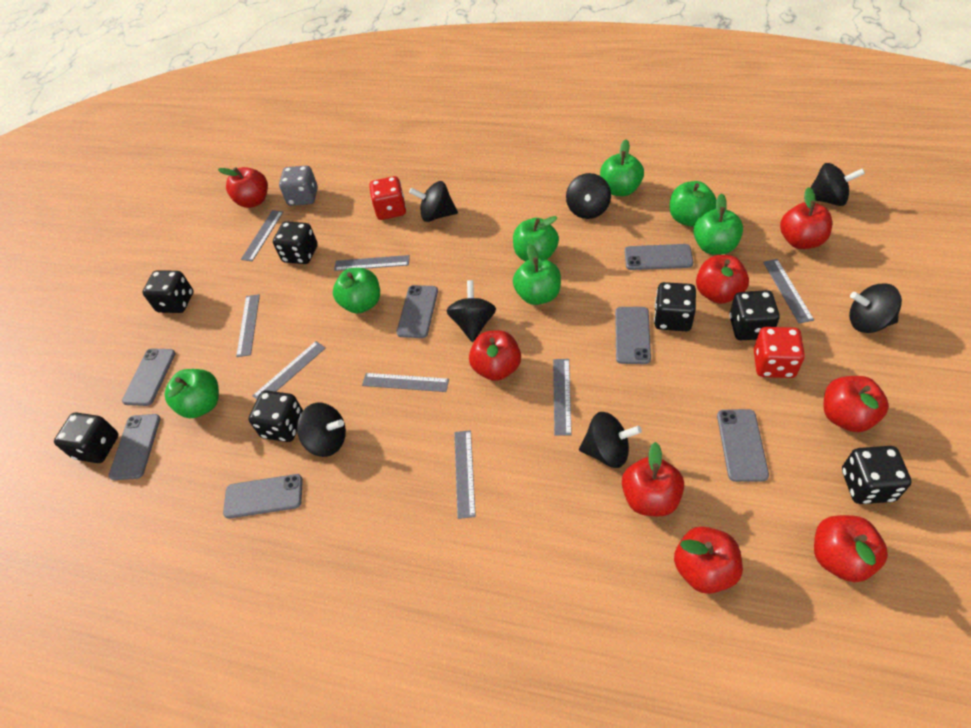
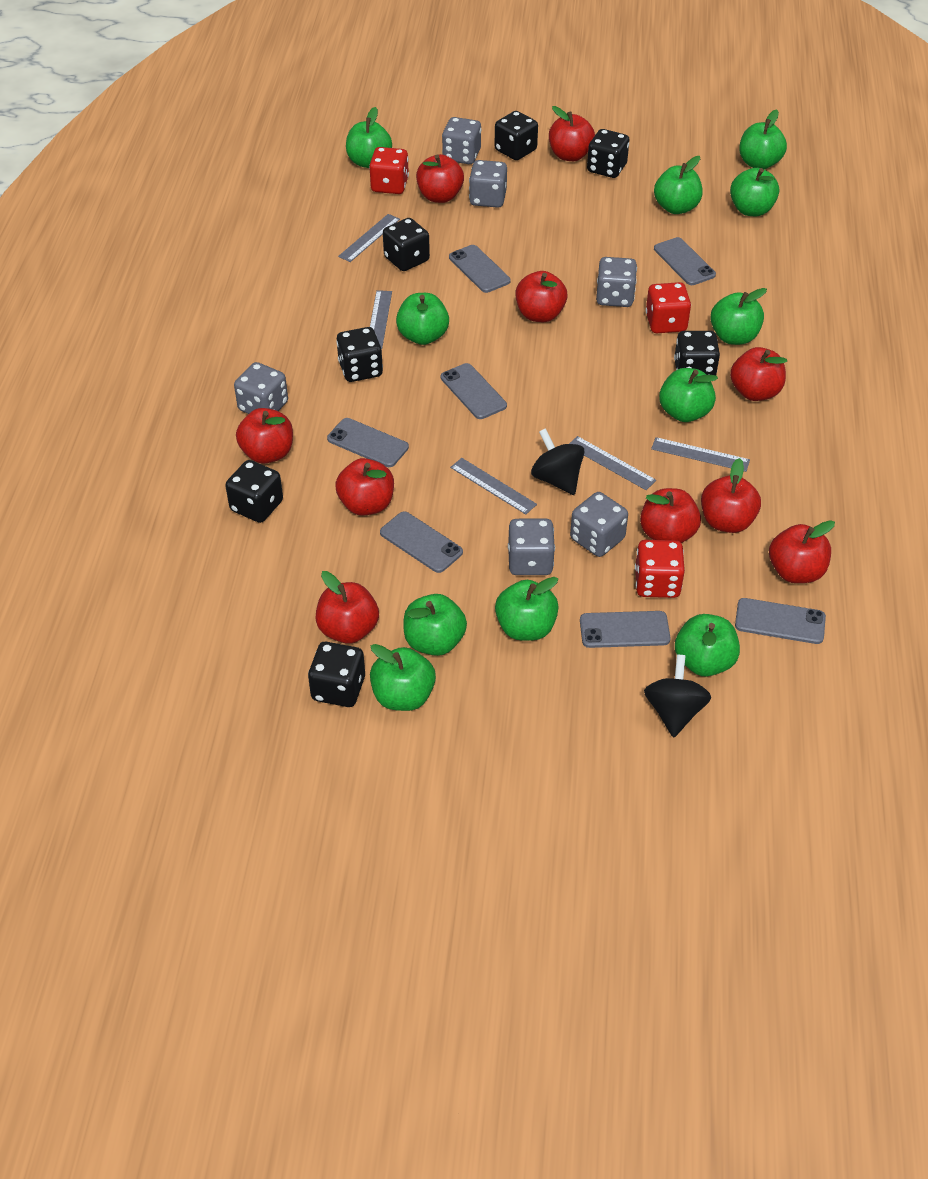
black spinning top: 7 -> 2
green apple: 7 -> 11
grey dice: 1 -> 6
grey ruler: 8 -> 5
red apple: 8 -> 10
red dice: 2 -> 3

